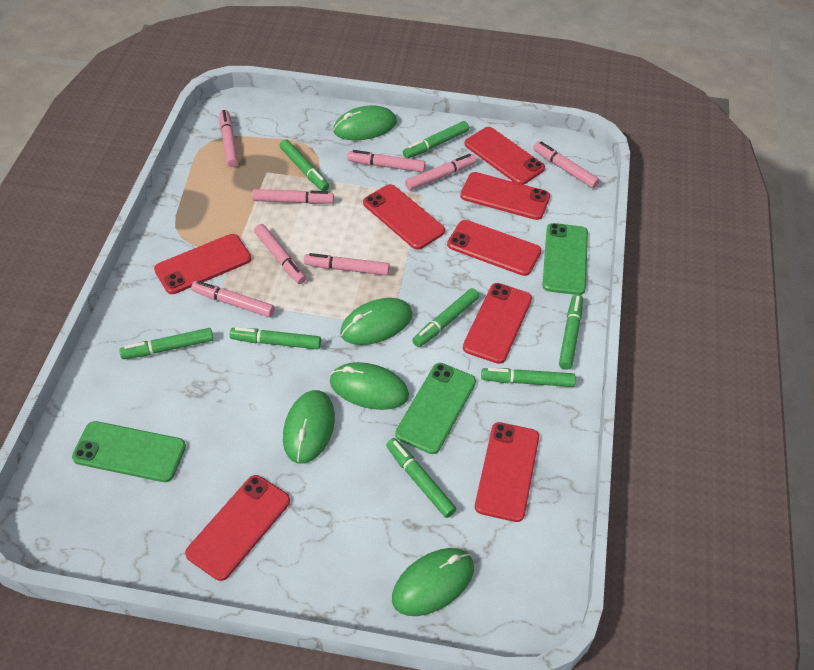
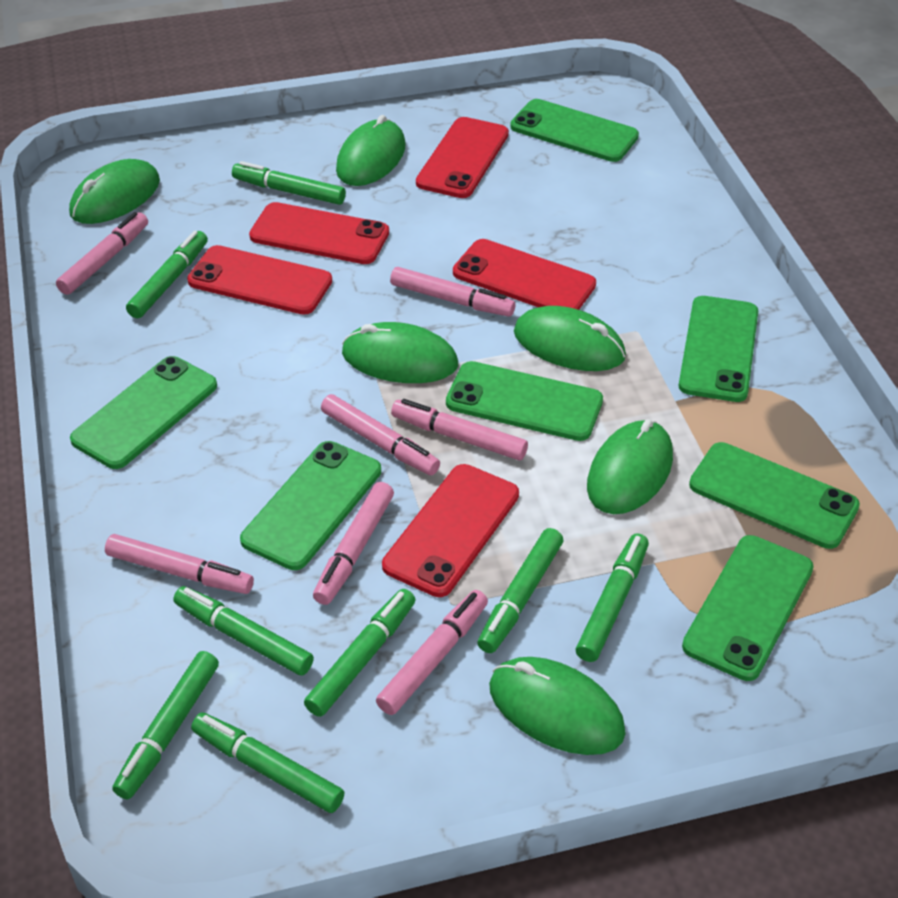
green mouse: 5 -> 6
green phone: 3 -> 7
pink marker: 8 -> 7
red phone: 8 -> 5

